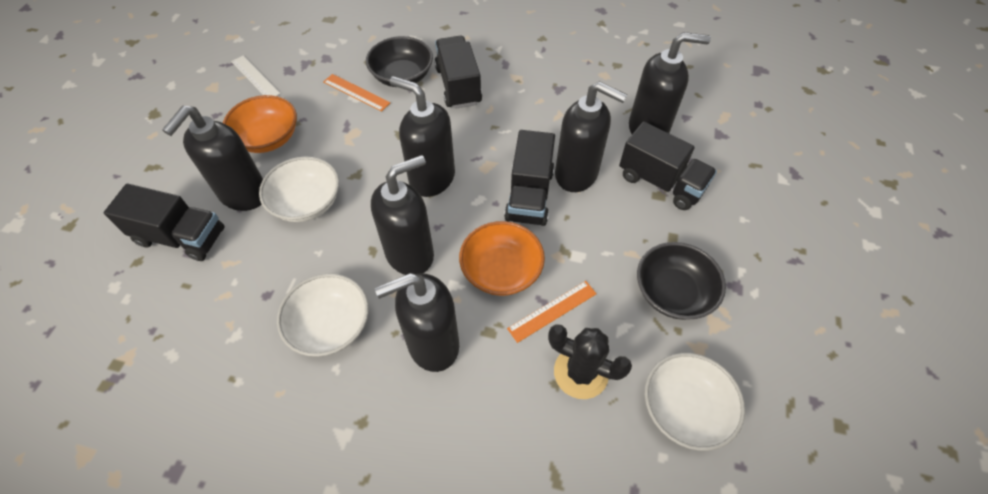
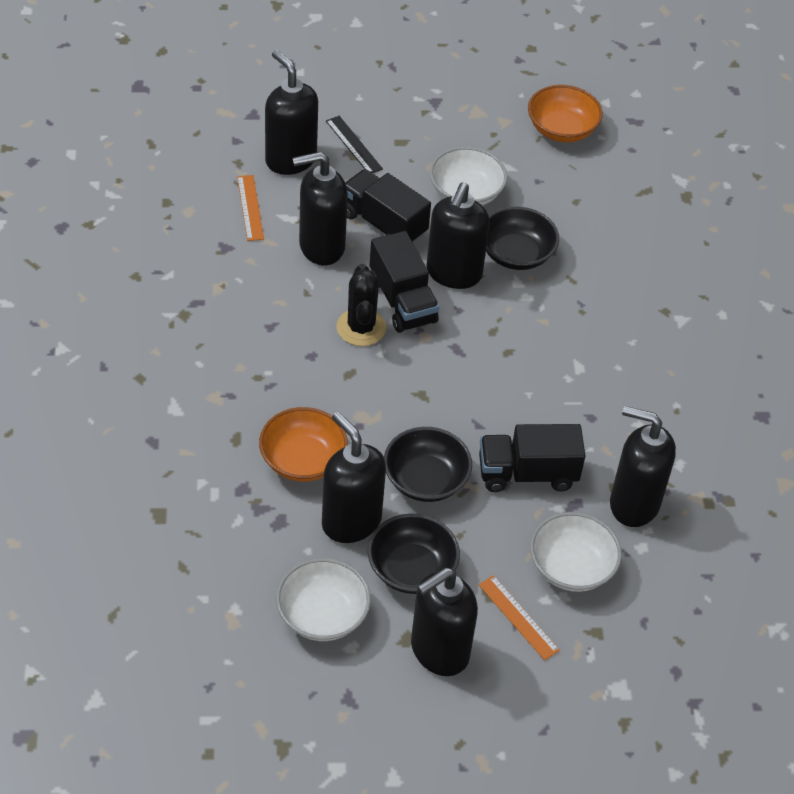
black bowl: 2 -> 3
black ruler: 0 -> 1
black truck: 4 -> 3
white ruler: 1 -> 0

